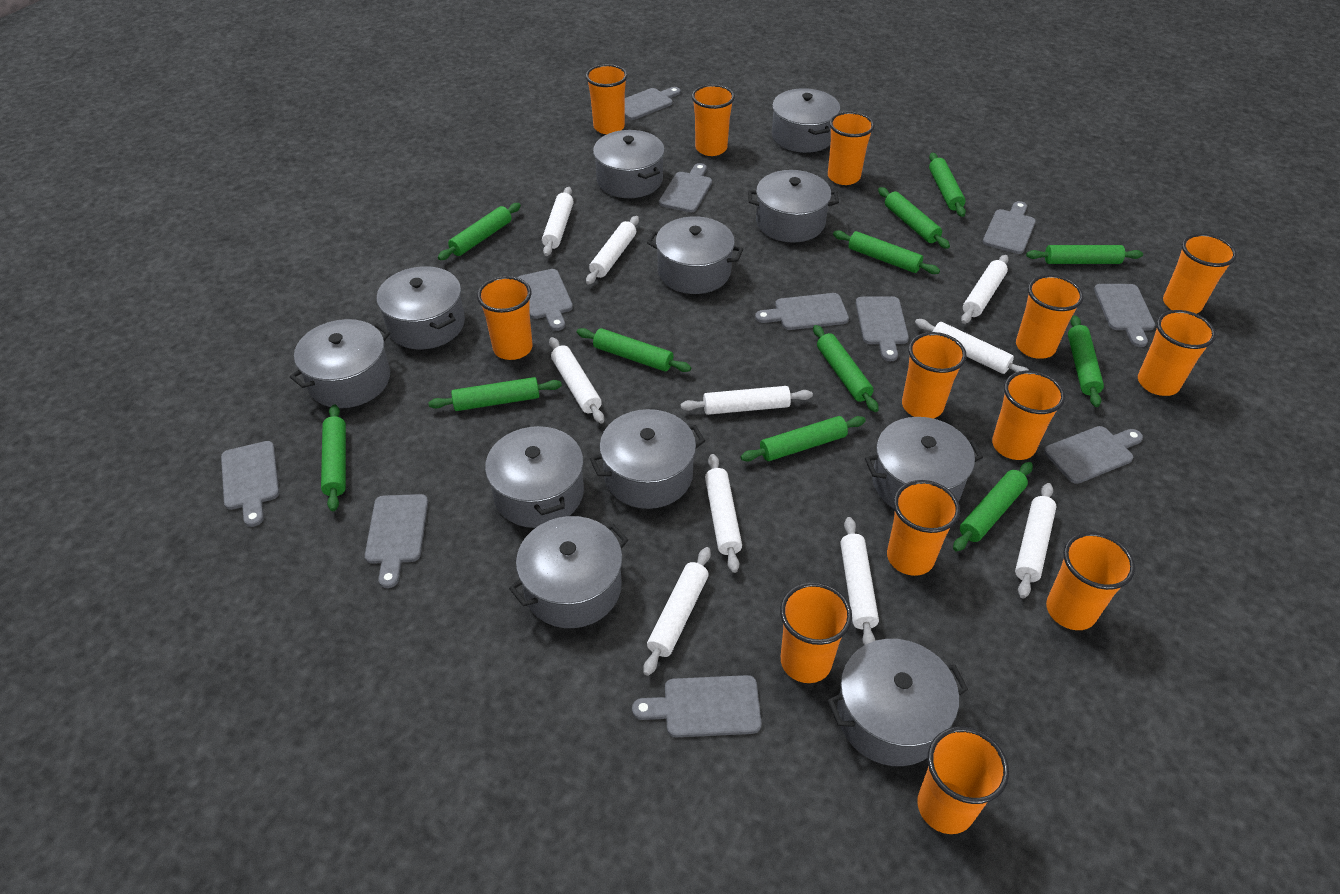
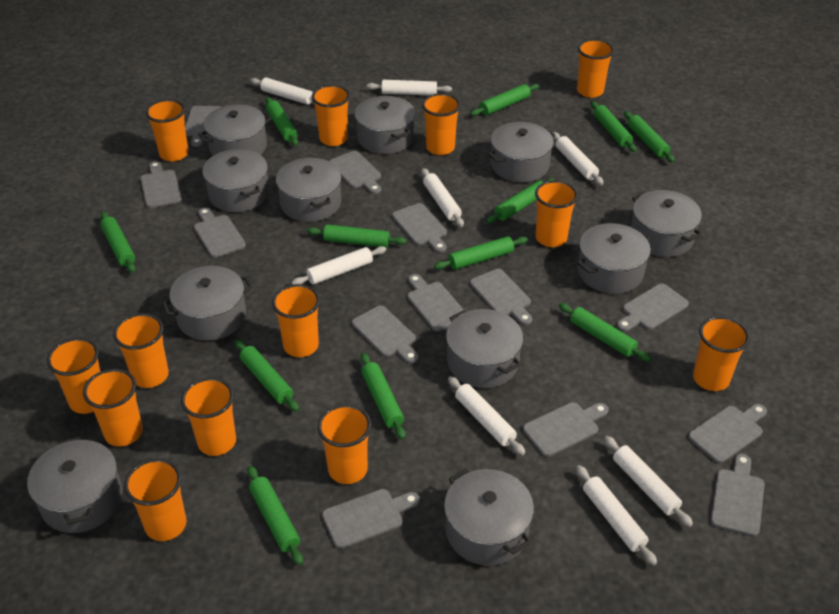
grey cutting board: 11 -> 13
white rolling pin: 10 -> 8

